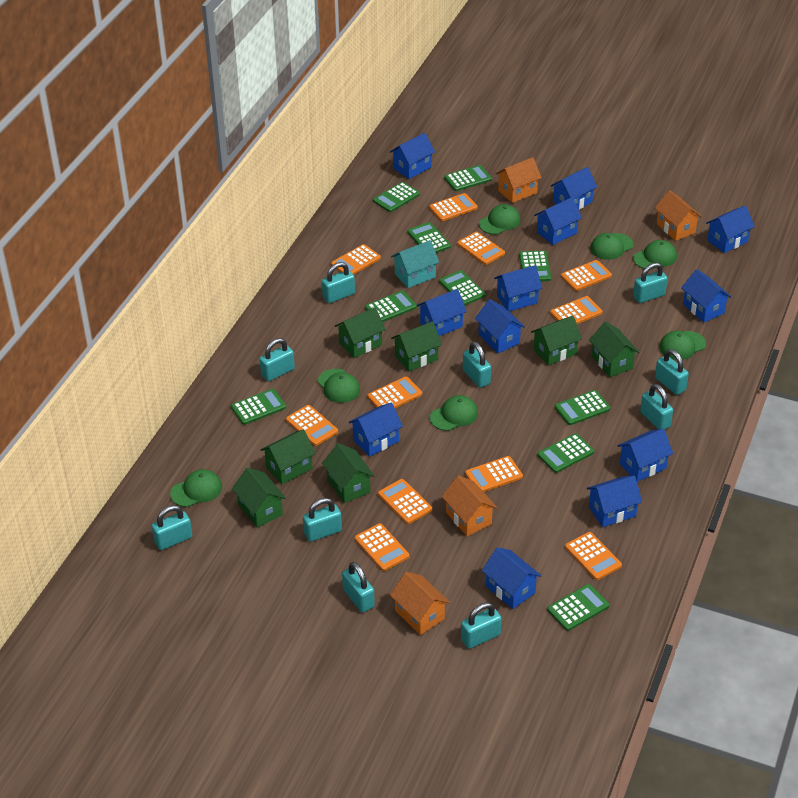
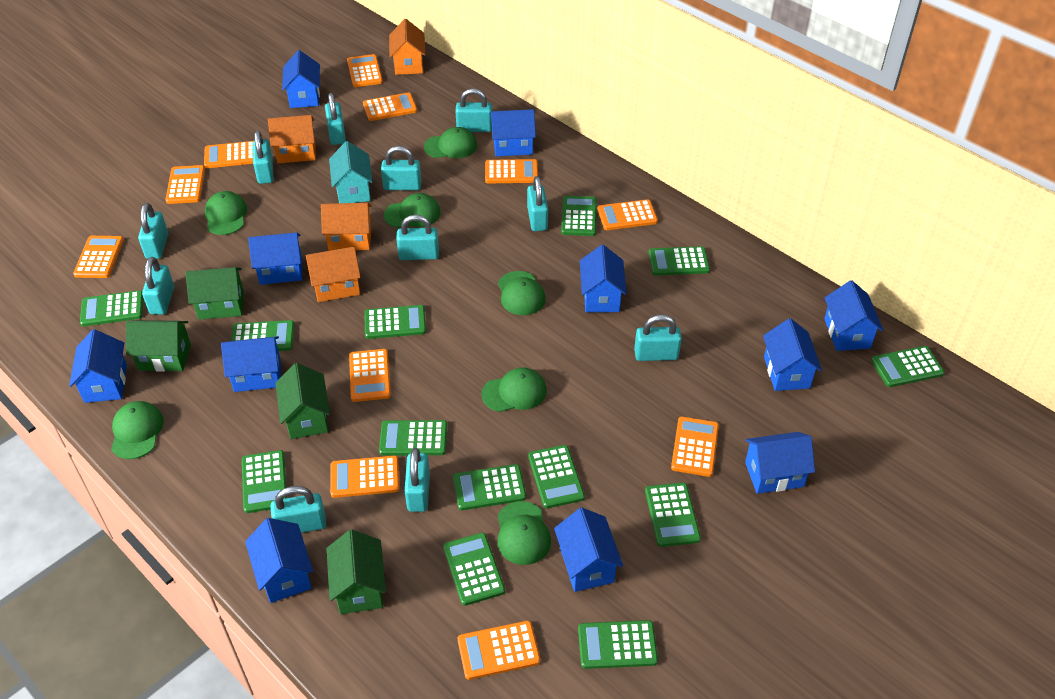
blue house: 12 -> 11
green calculator: 10 -> 13
green house: 7 -> 4
turquoise padlock: 10 -> 11

